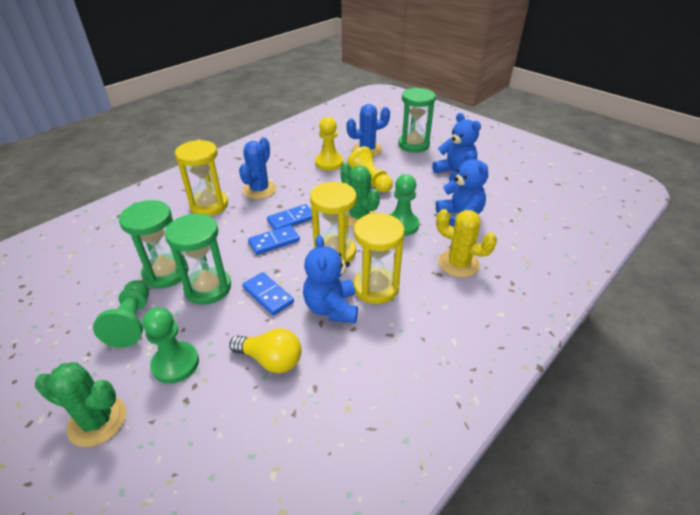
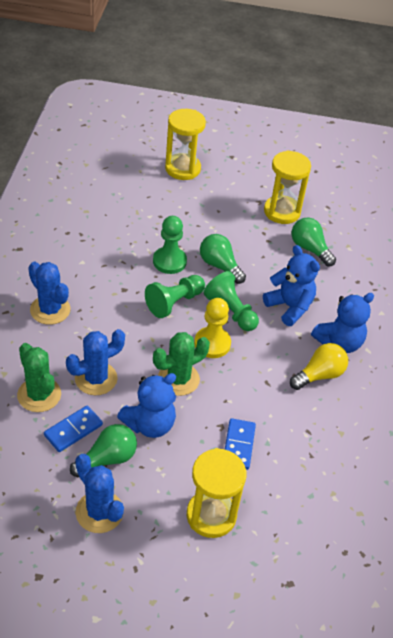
blue cactus: 2 -> 3
blue domino: 3 -> 2
green hourglass: 3 -> 0
green light bulb: 0 -> 3
yellow cactus: 1 -> 0
yellow pawn: 2 -> 1

